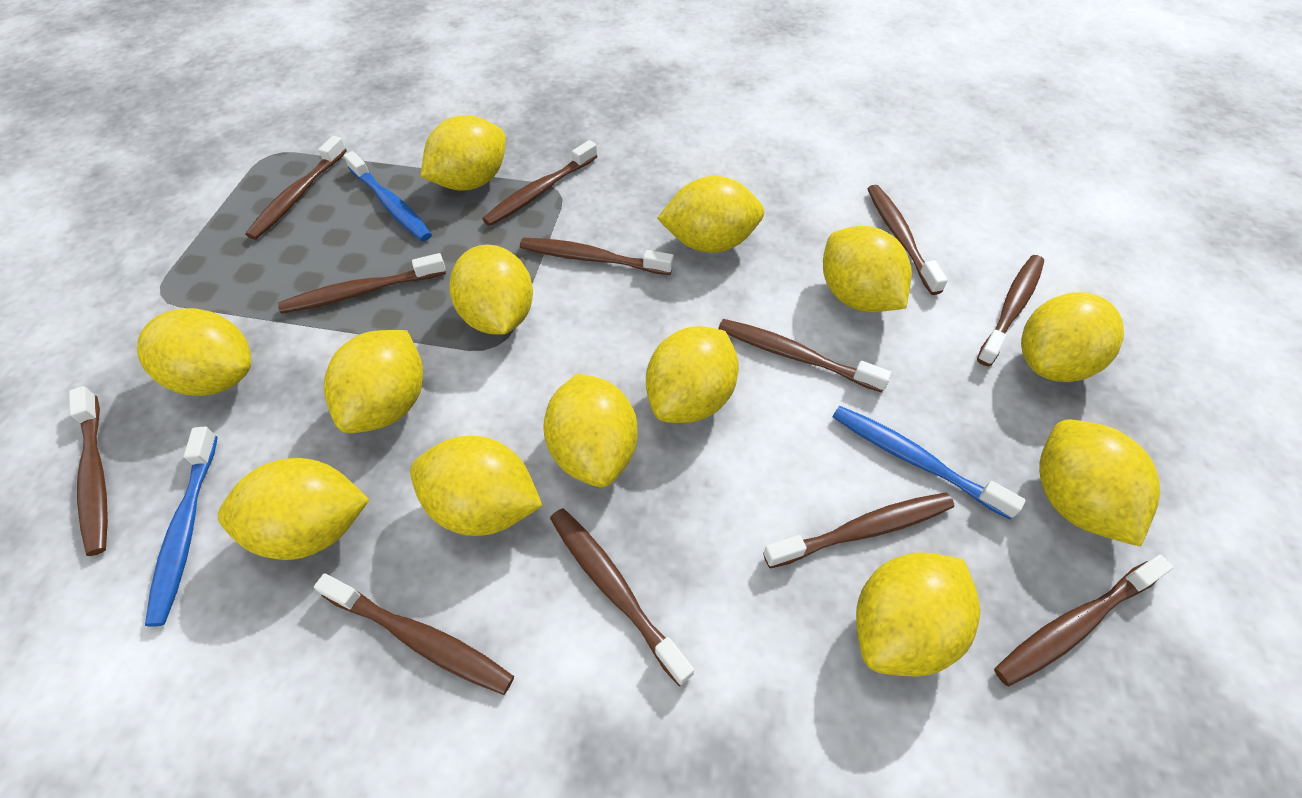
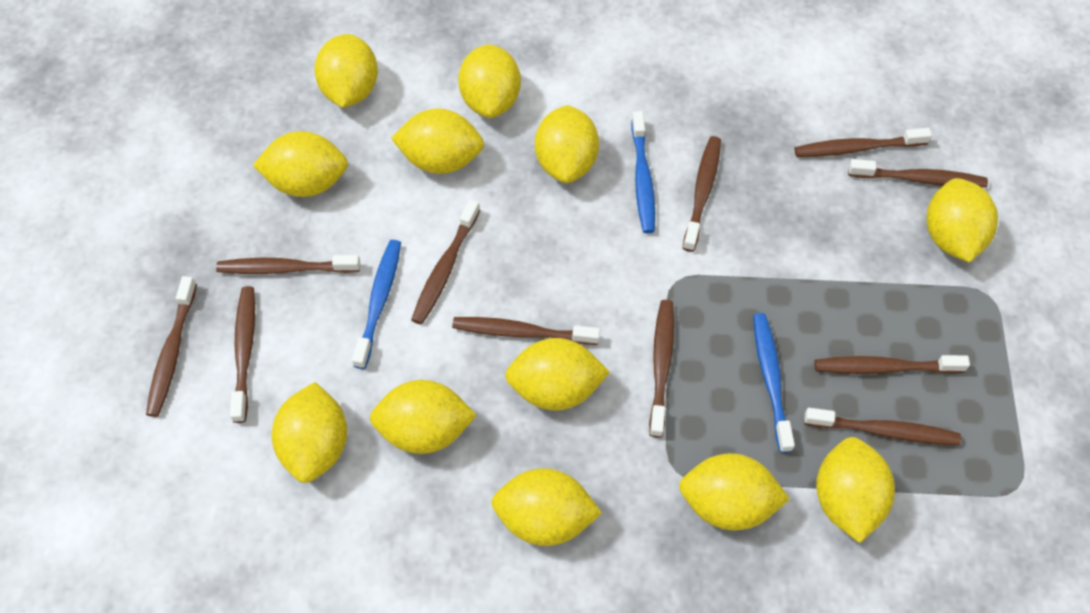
brown toothbrush: 12 -> 11
yellow lemon: 13 -> 12

